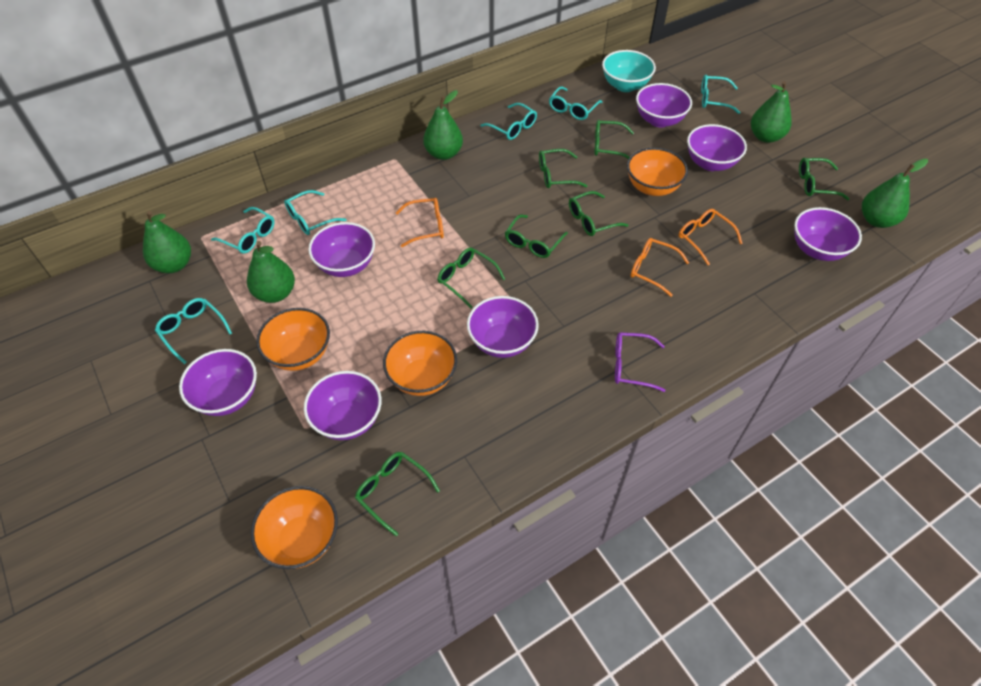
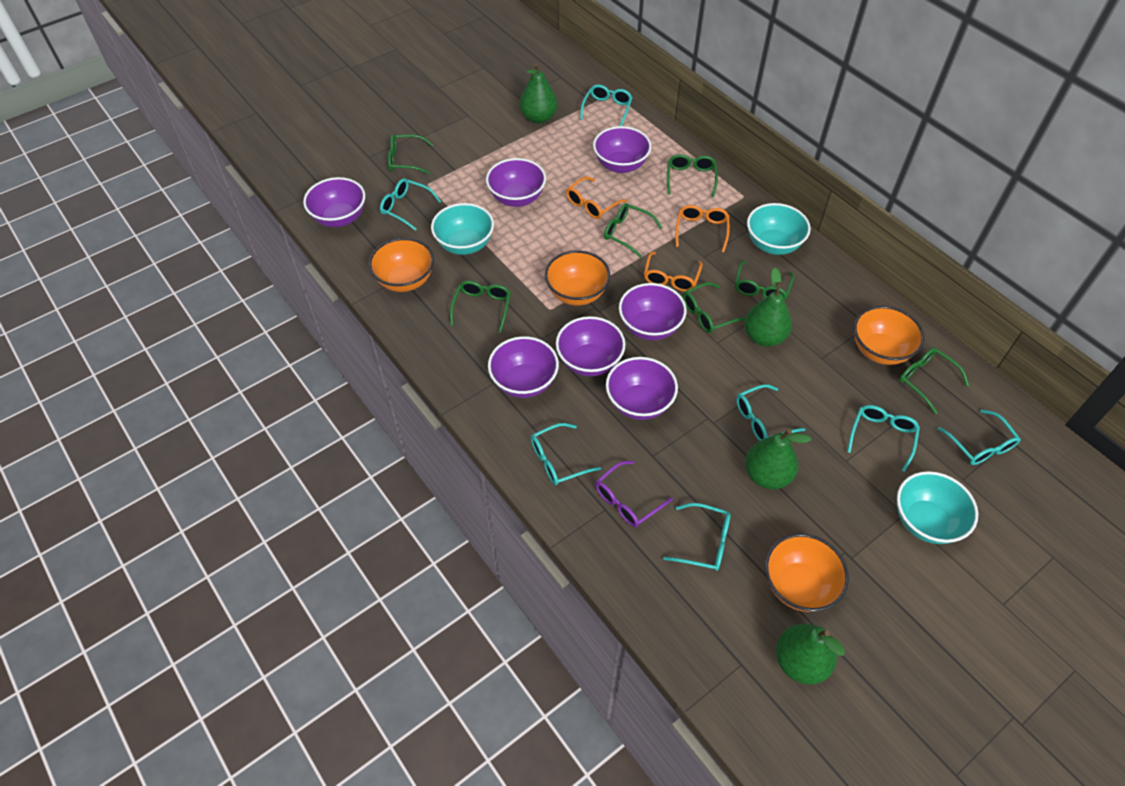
green pear: 5 -> 4
turquoise bowl: 1 -> 3
turquoise glasses: 6 -> 7

